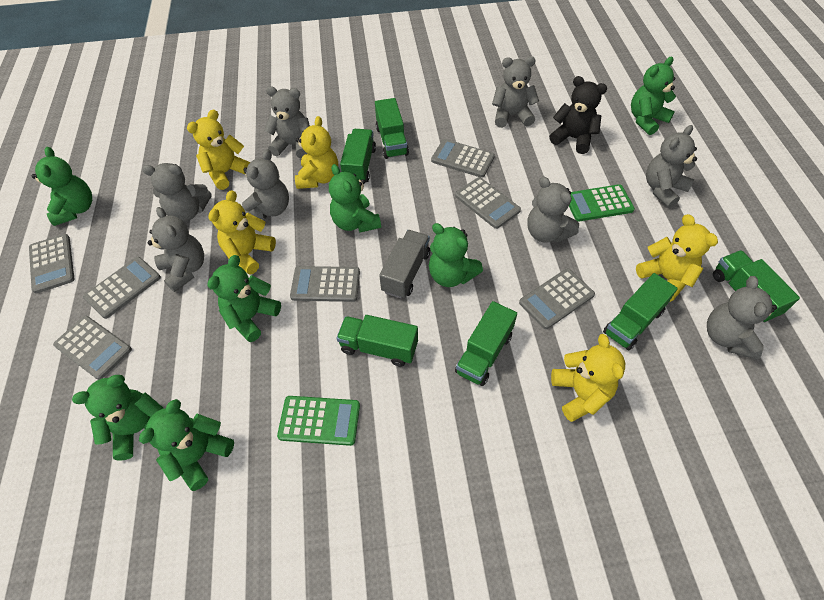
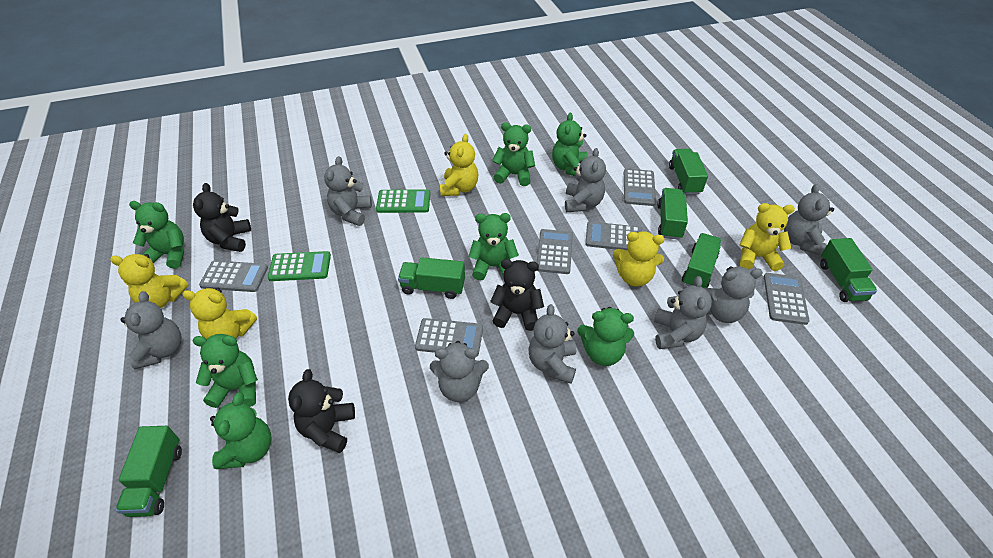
black teddy bear: 1 -> 3
grey calculator: 7 -> 6
grey truck: 1 -> 0

